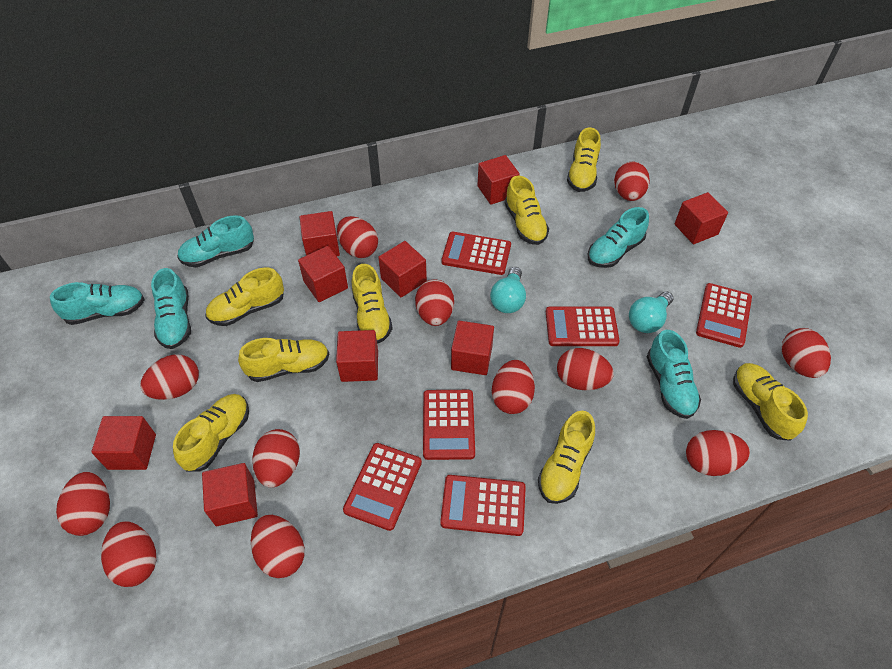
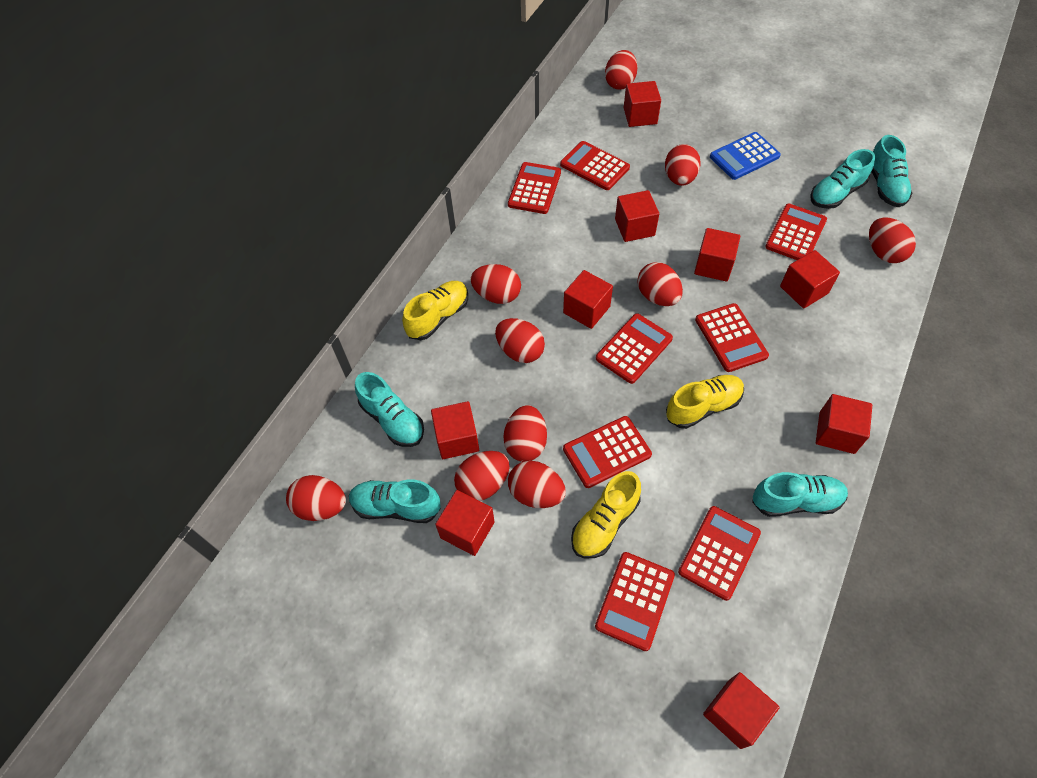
blue calculator: 0 -> 1
red calculator: 6 -> 8
red egg: 12 -> 10
turquoise light bulb: 2 -> 0
yellow shoe: 8 -> 3

